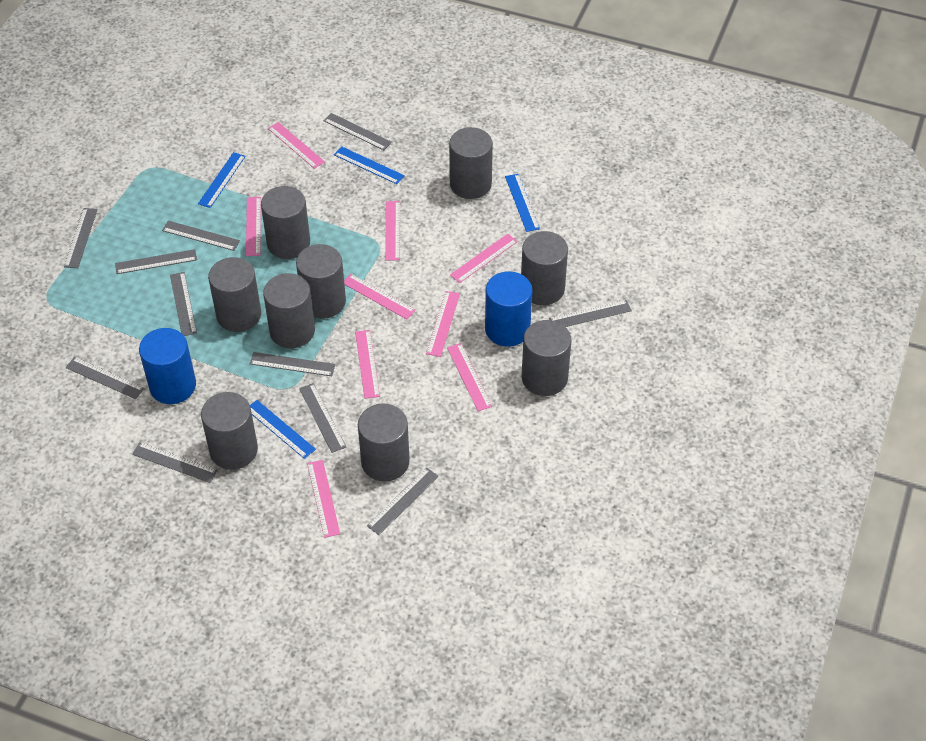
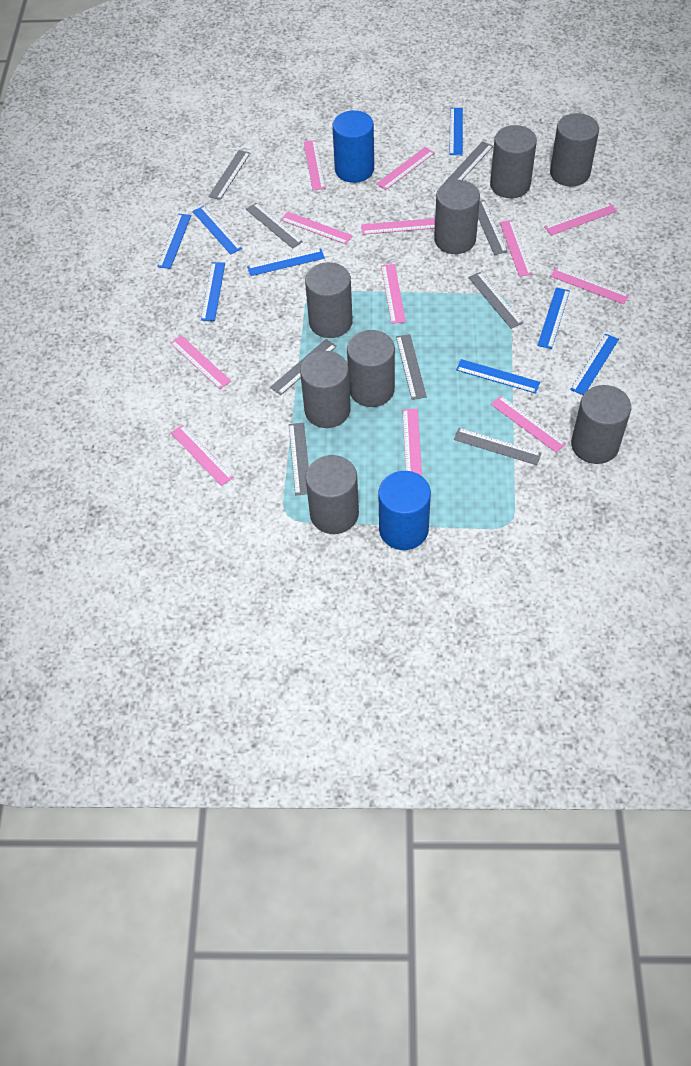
blue ruler: 4 -> 8
grey cylinder: 9 -> 8
grey ruler: 11 -> 9
pink ruler: 9 -> 12

